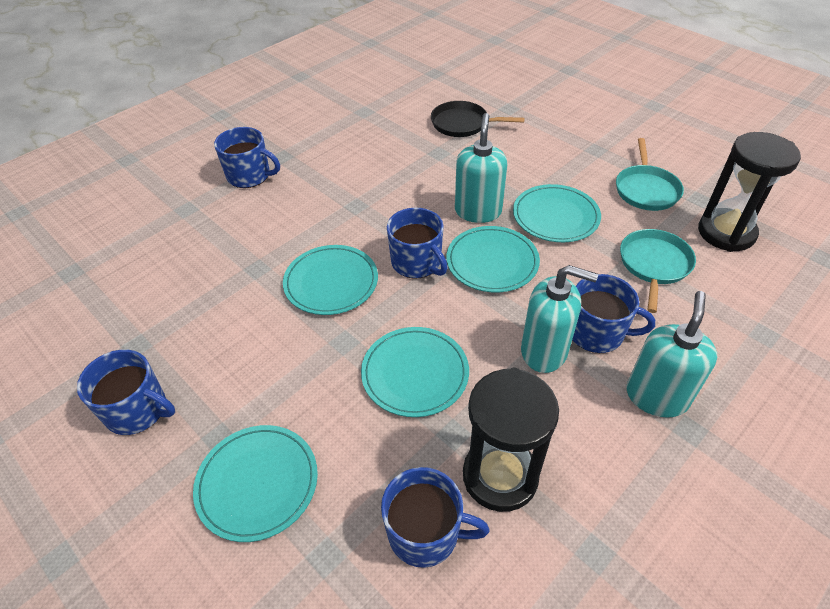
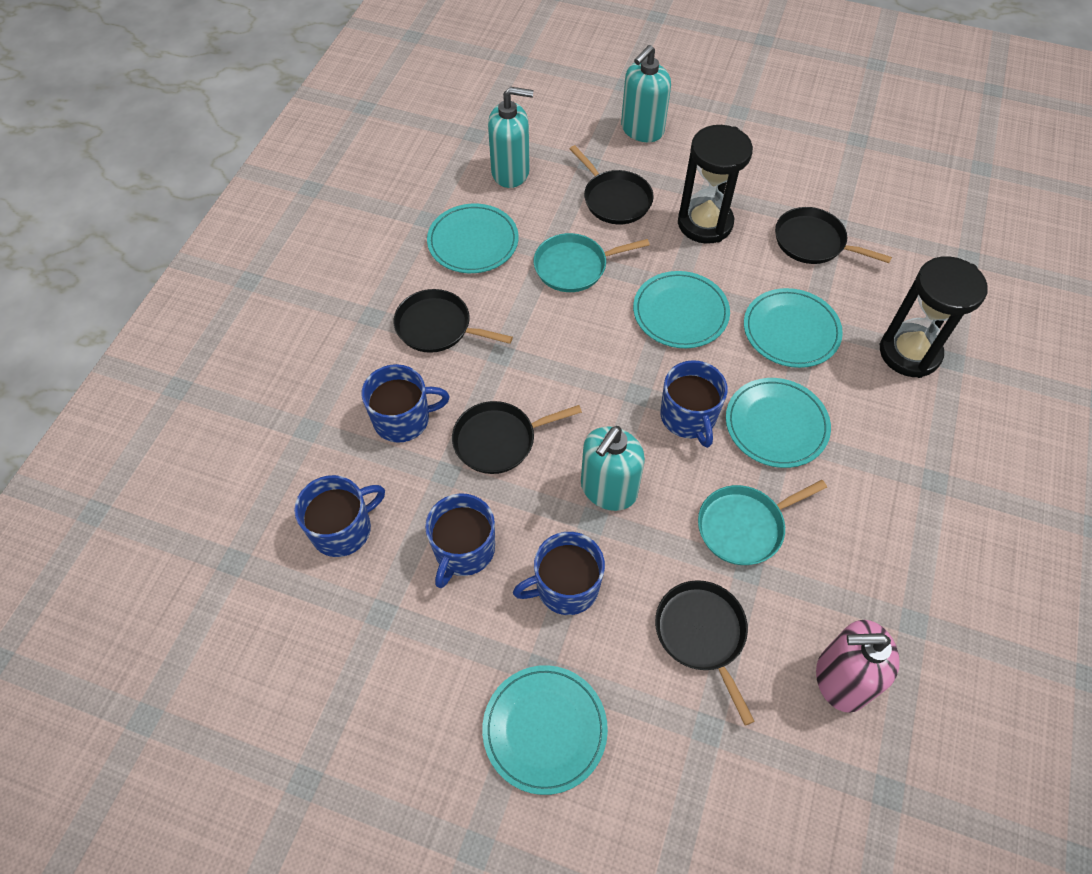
black pan: 1 -> 5
pink soap dispenser: 0 -> 1

